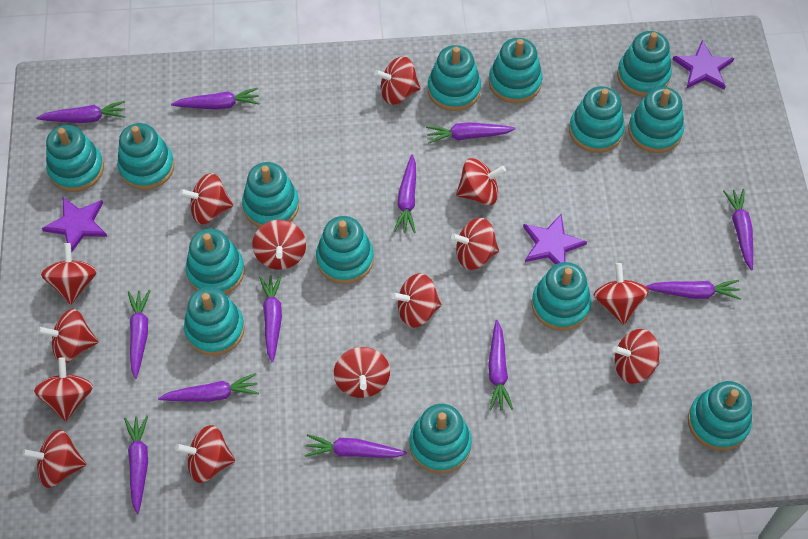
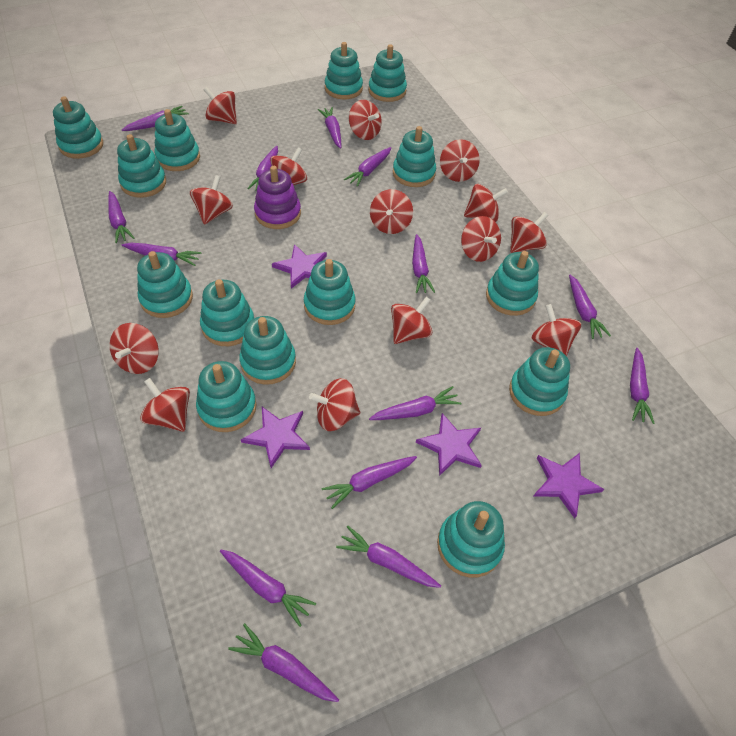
purple carrot: 12 -> 14
purple stacking toy: 0 -> 1
purple star: 3 -> 4

